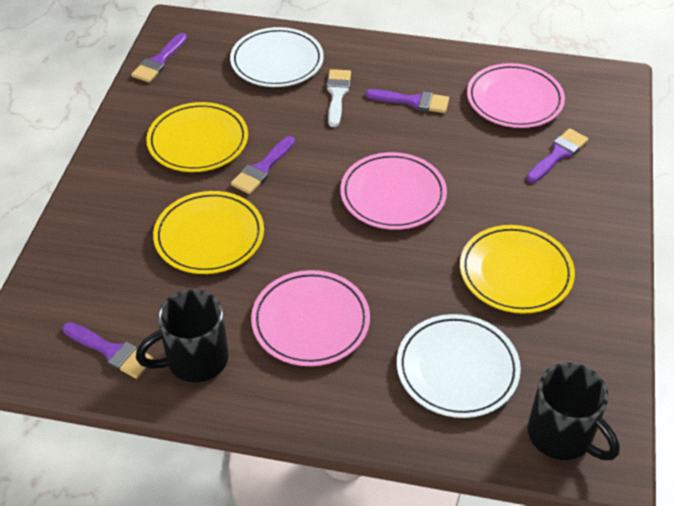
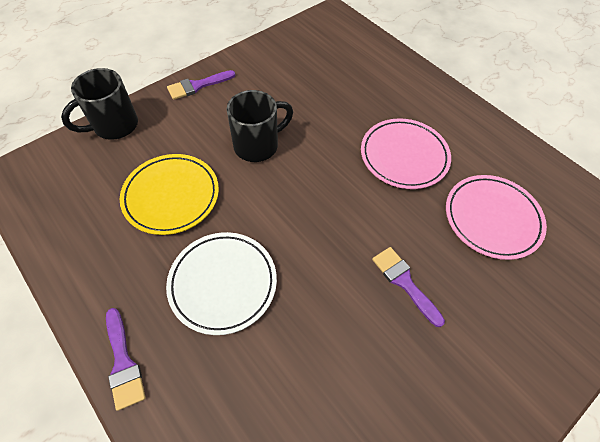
pink plate: 3 -> 2
purple brush: 5 -> 3
white brush: 1 -> 0
white plate: 2 -> 1
yellow plate: 3 -> 1

